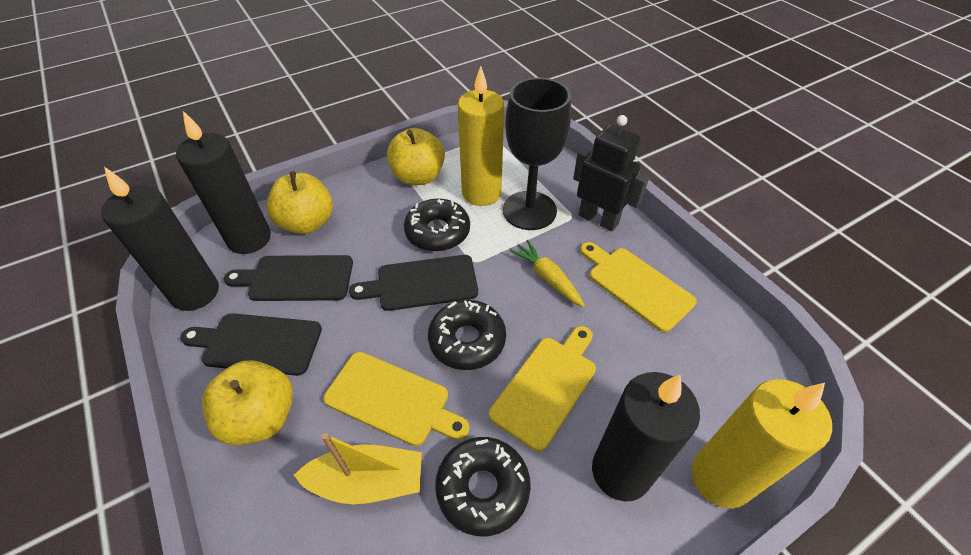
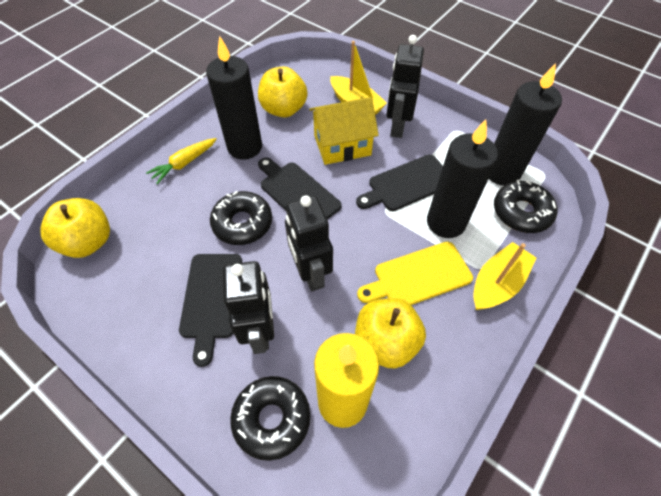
black goblet: 1 -> 0
black robot: 1 -> 3
yellow boat: 1 -> 2
yellow candle: 2 -> 1
yellow cutting board: 3 -> 1
yellow house: 0 -> 1

